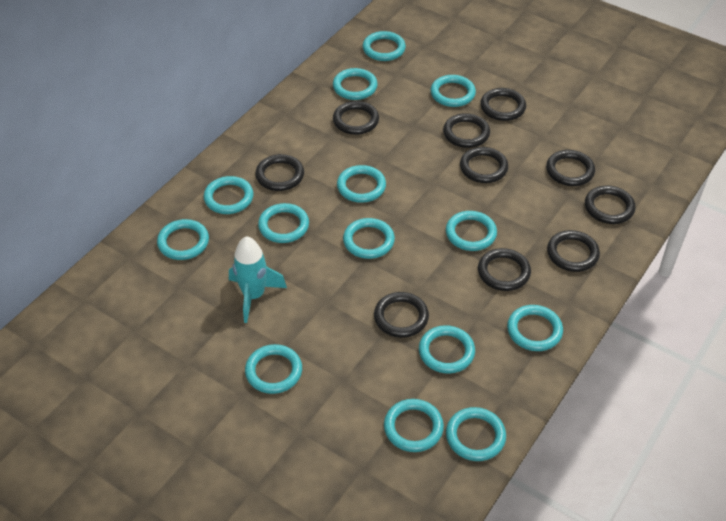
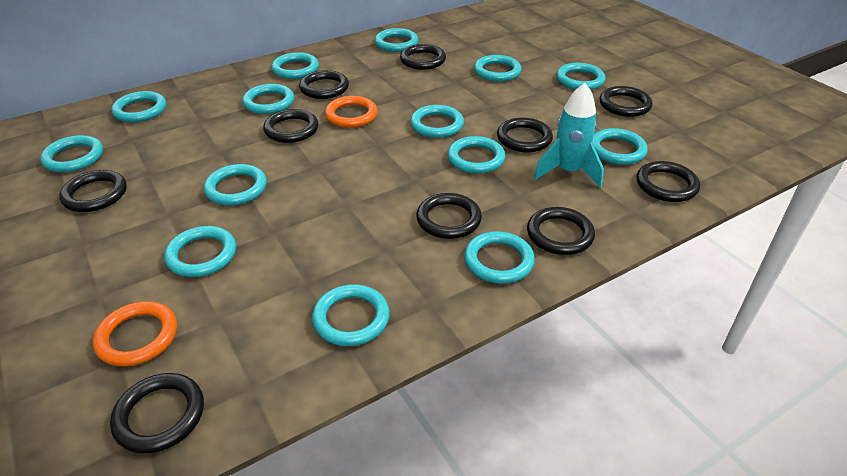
orange ring: 0 -> 2

